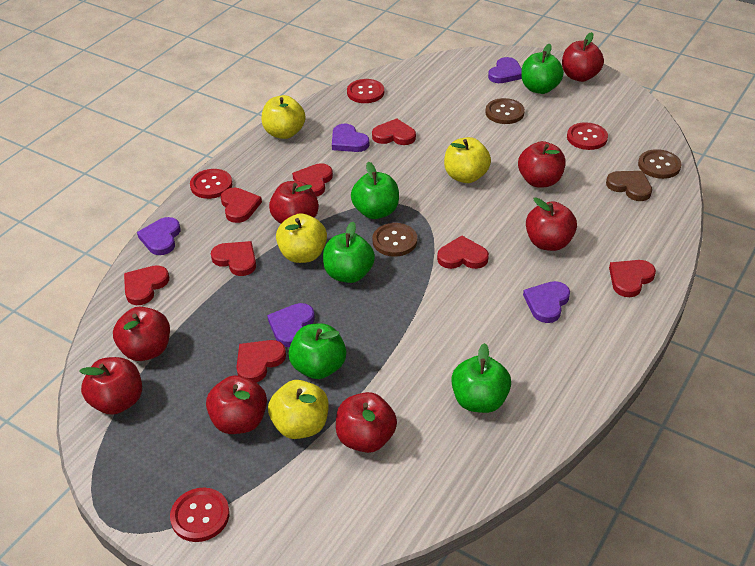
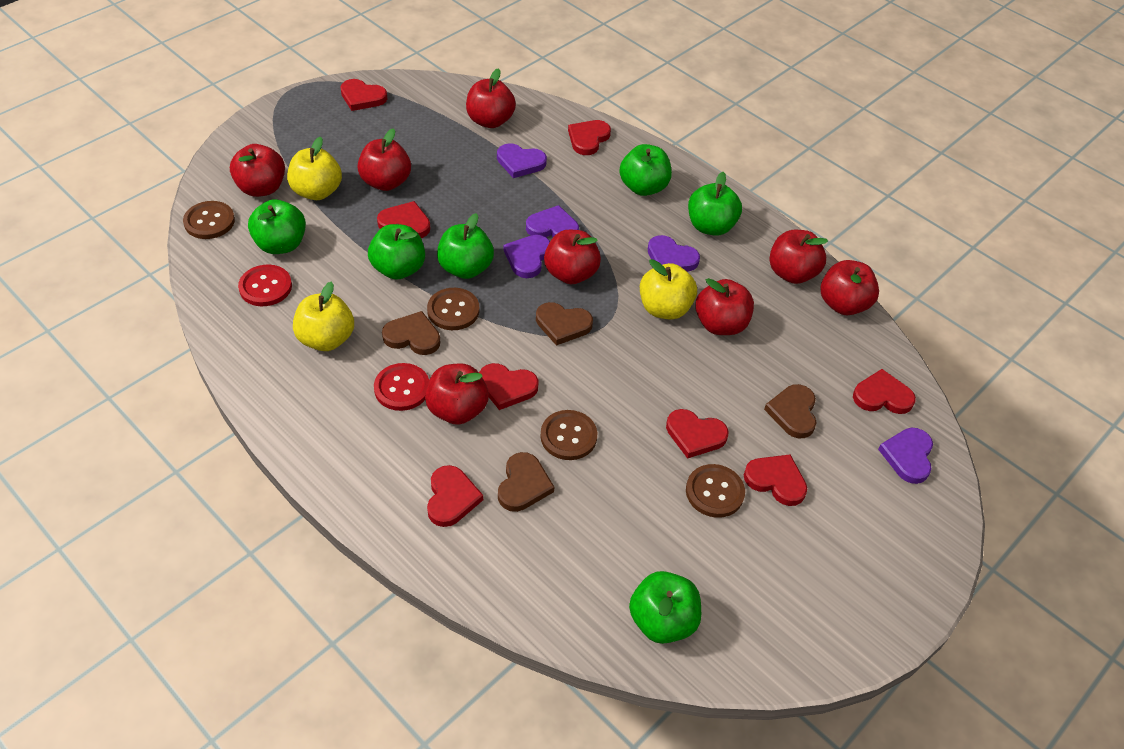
brown button: 3 -> 4
brown heart: 1 -> 4
green apple: 5 -> 6
red button: 4 -> 2
yellow apple: 4 -> 3

